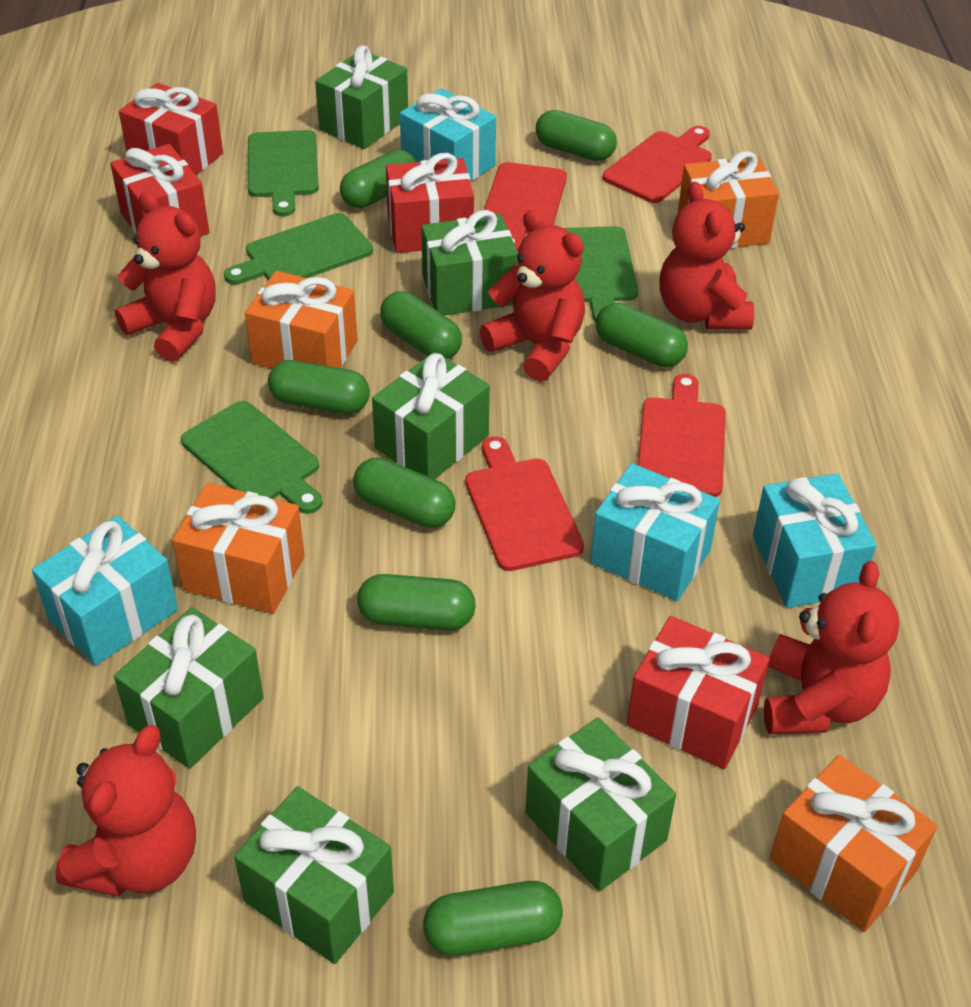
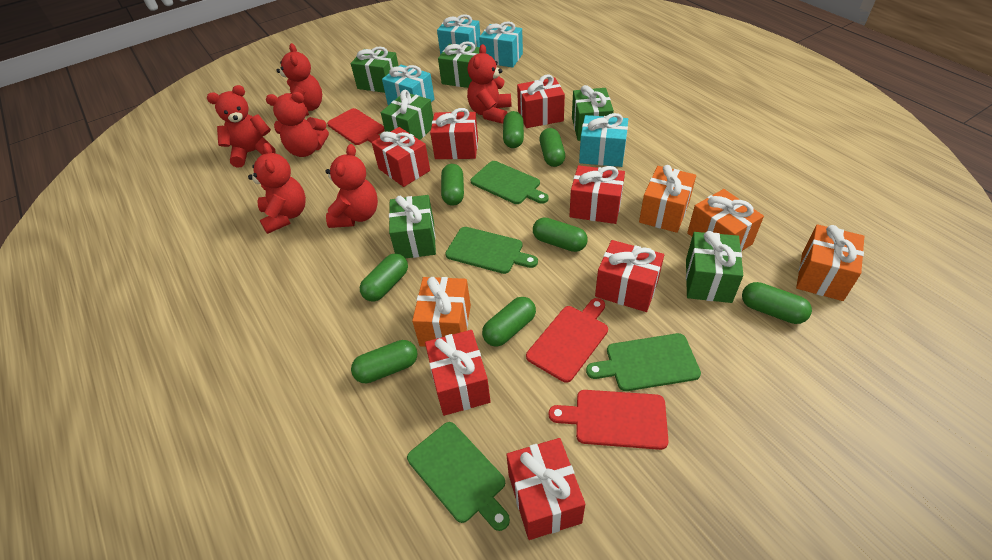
red cutting board: 4 -> 3
red gift: 4 -> 7
red teddy bear: 5 -> 6

